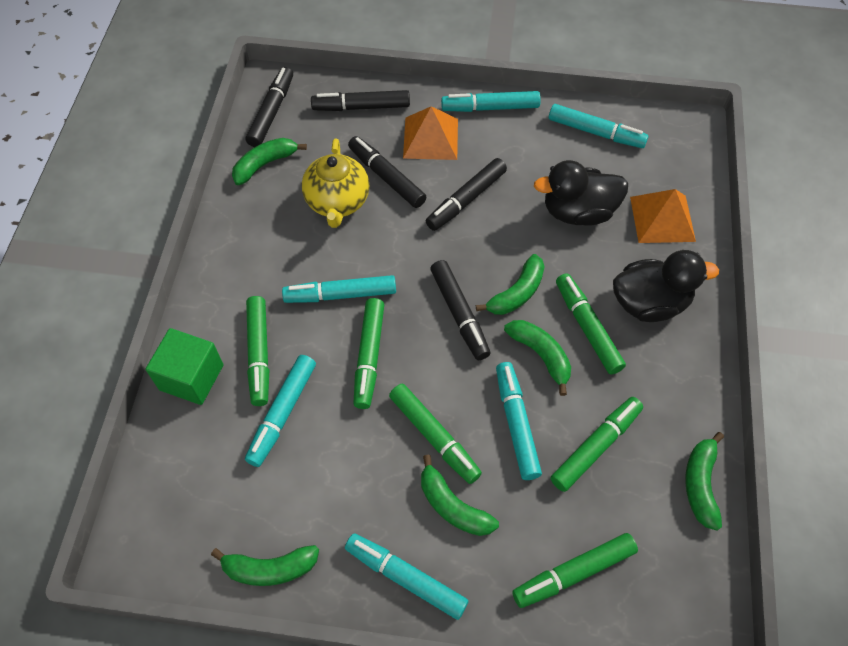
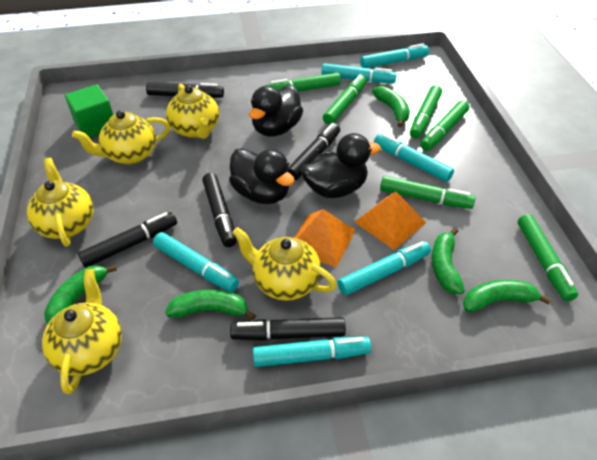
black duck: 2 -> 3
green banana: 6 -> 5
yellow teapot: 1 -> 5

